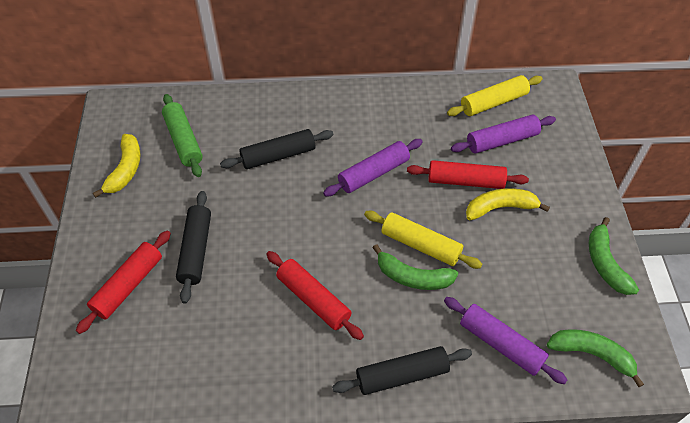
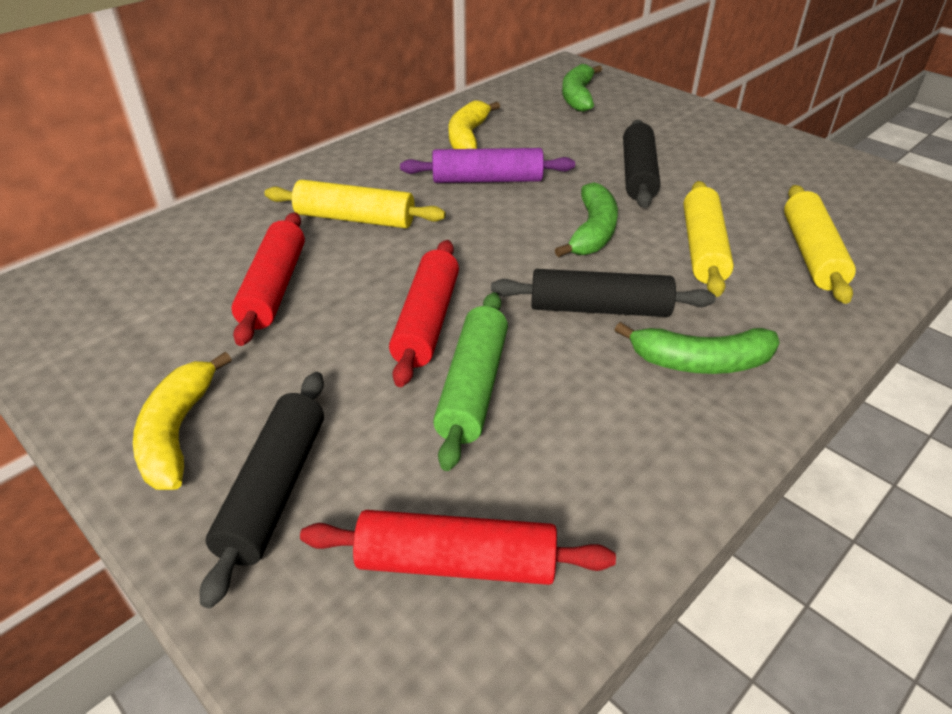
purple rolling pin: 3 -> 1
yellow rolling pin: 2 -> 3

